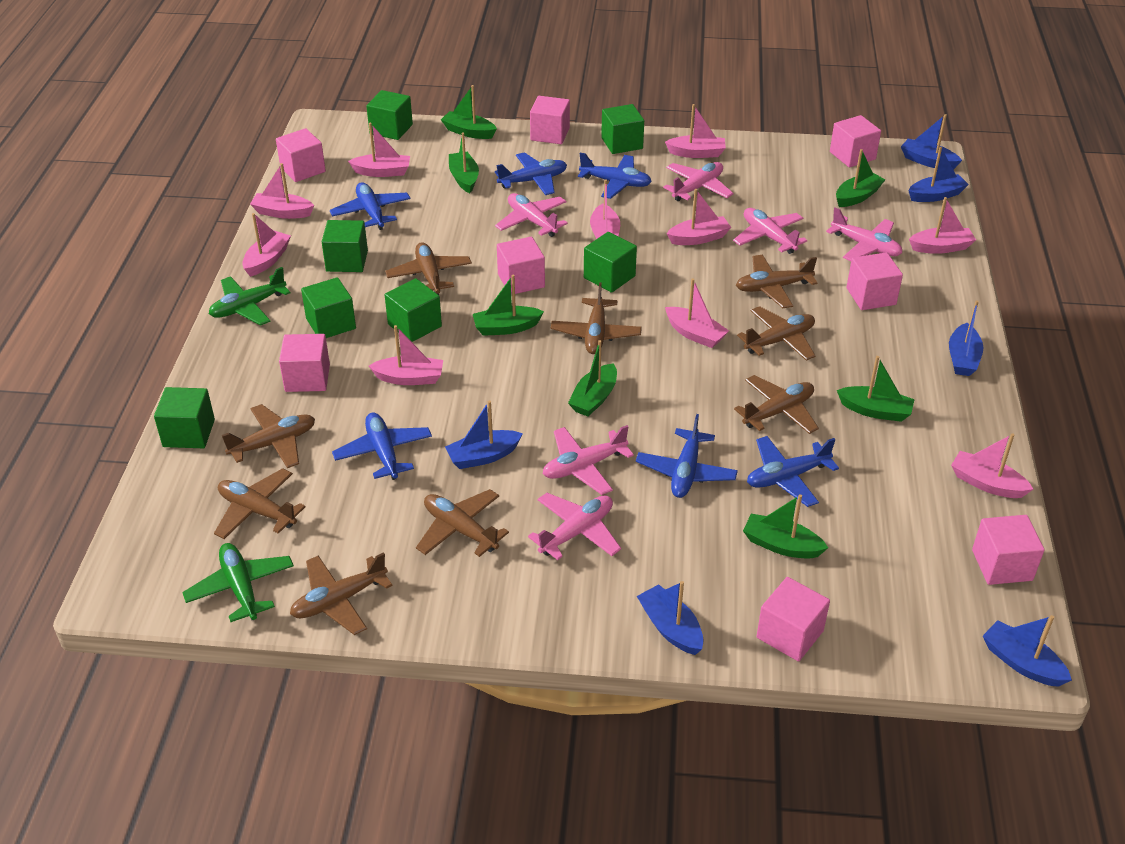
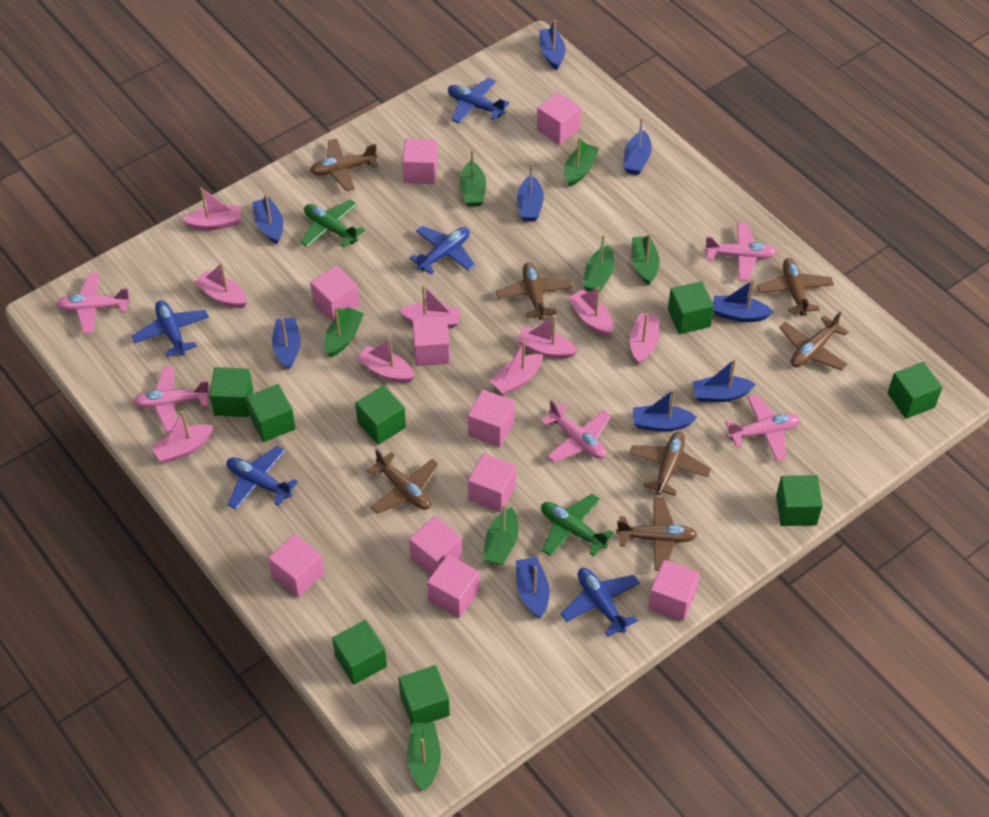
blue boat: 6 -> 9
blue plane: 6 -> 5
brown plane: 9 -> 7
green cube: 7 -> 8
pink boat: 10 -> 9
pink cube: 8 -> 10
pink plane: 6 -> 5

